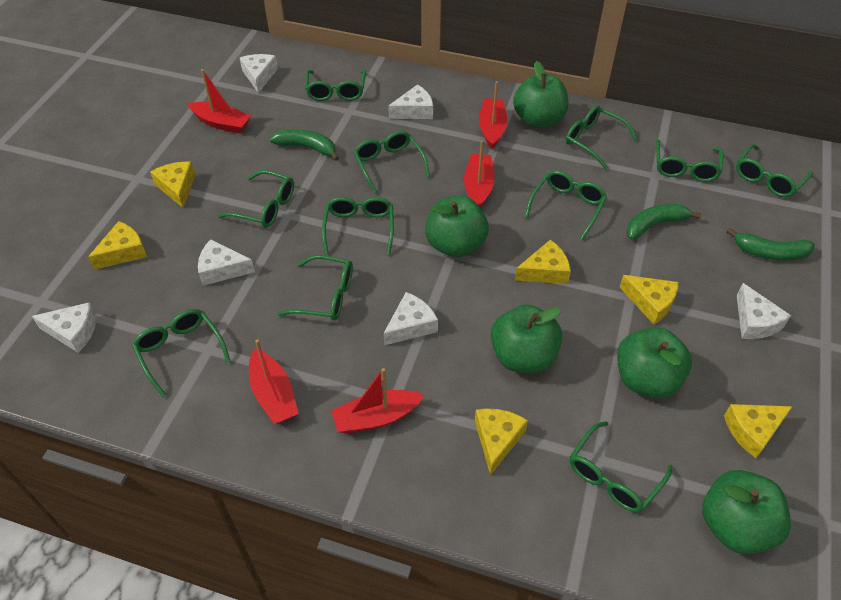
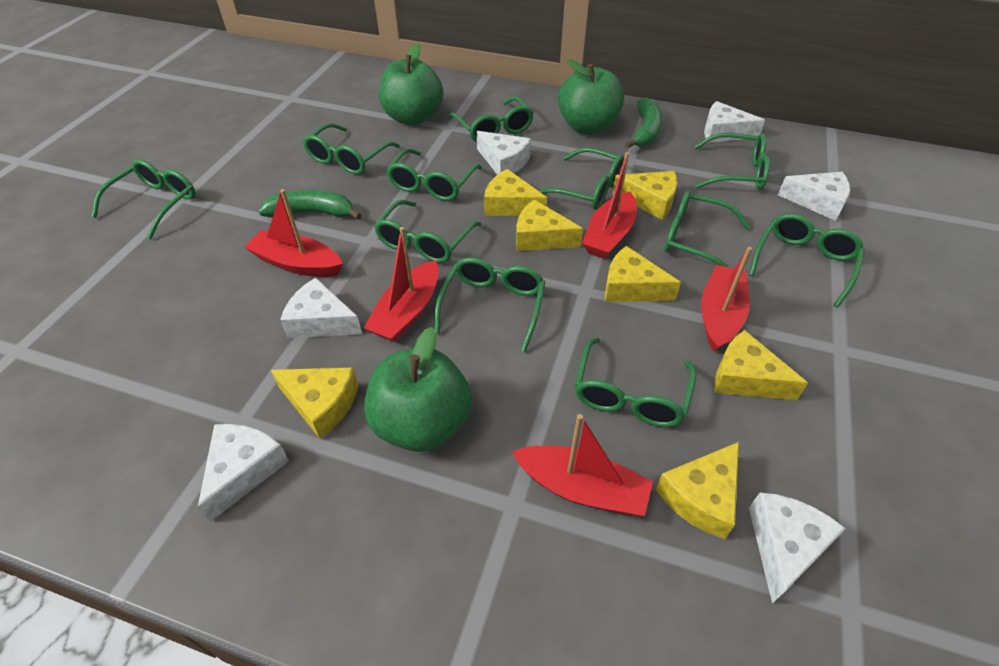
green apple: 5 -> 3
green banana: 3 -> 2
yellow cheese: 6 -> 7

